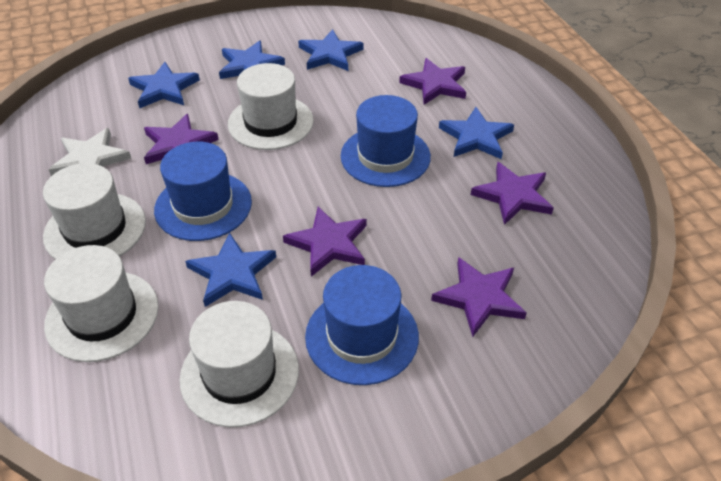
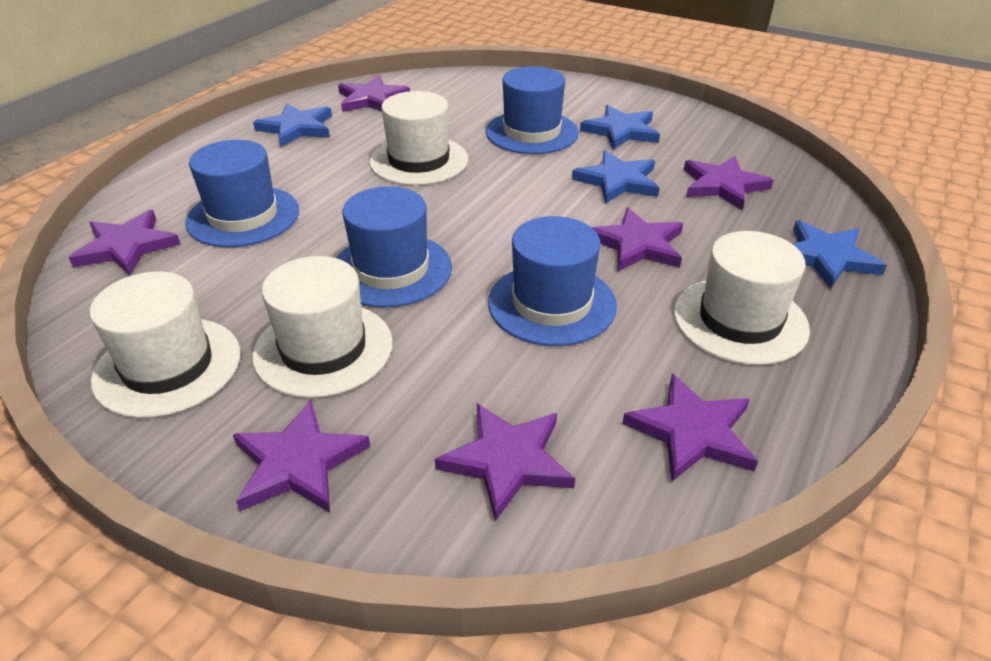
blue hat: 3 -> 4
blue star: 5 -> 4
purple star: 5 -> 7
white star: 1 -> 0

